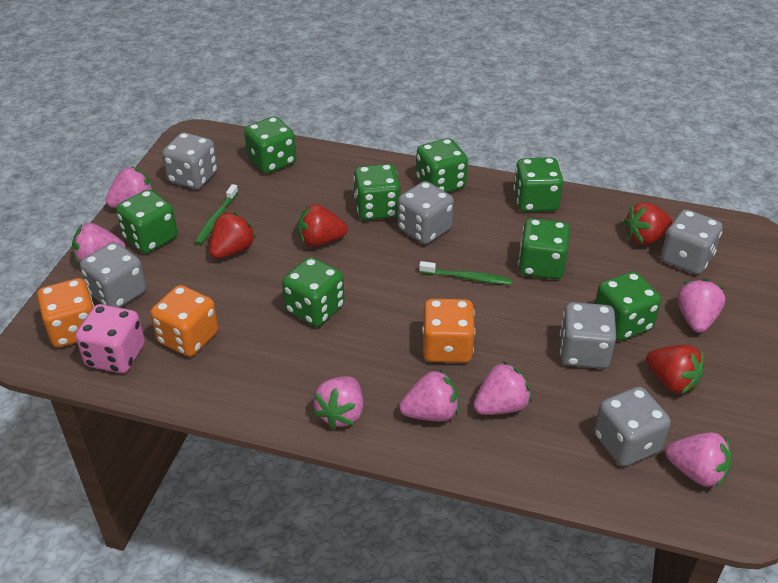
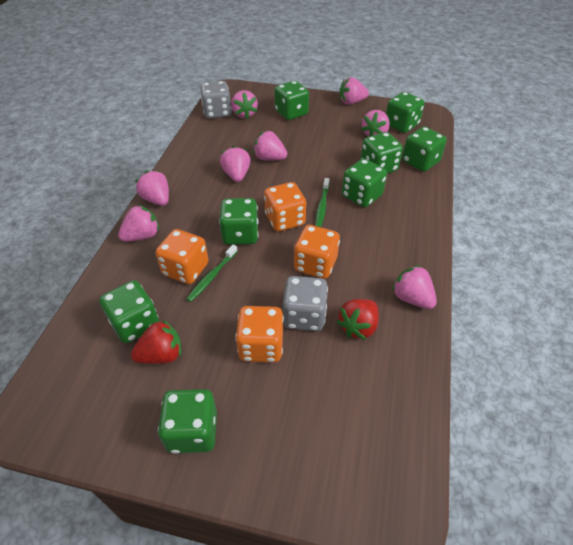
grey dice: 6 -> 2
orange dice: 3 -> 4
pink dice: 1 -> 0
pink strawberry: 7 -> 8
red strawberry: 4 -> 2

